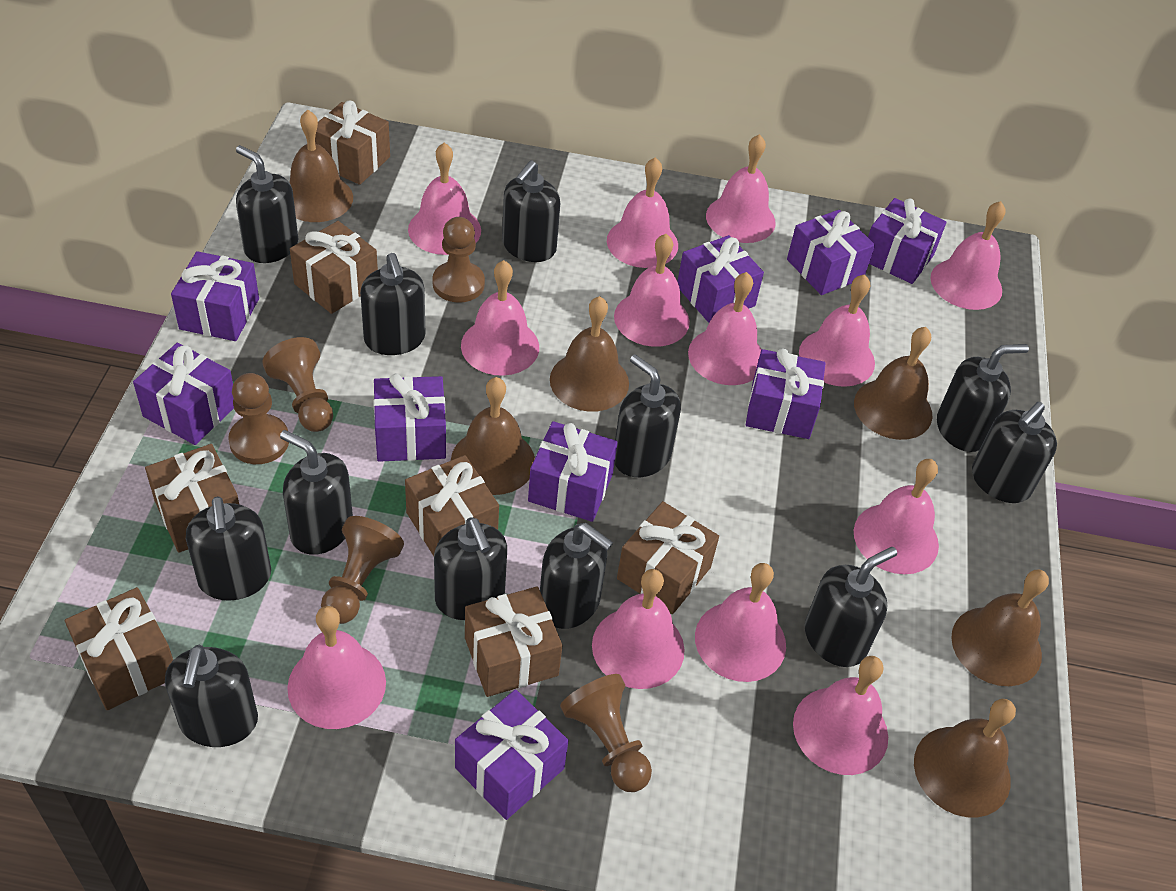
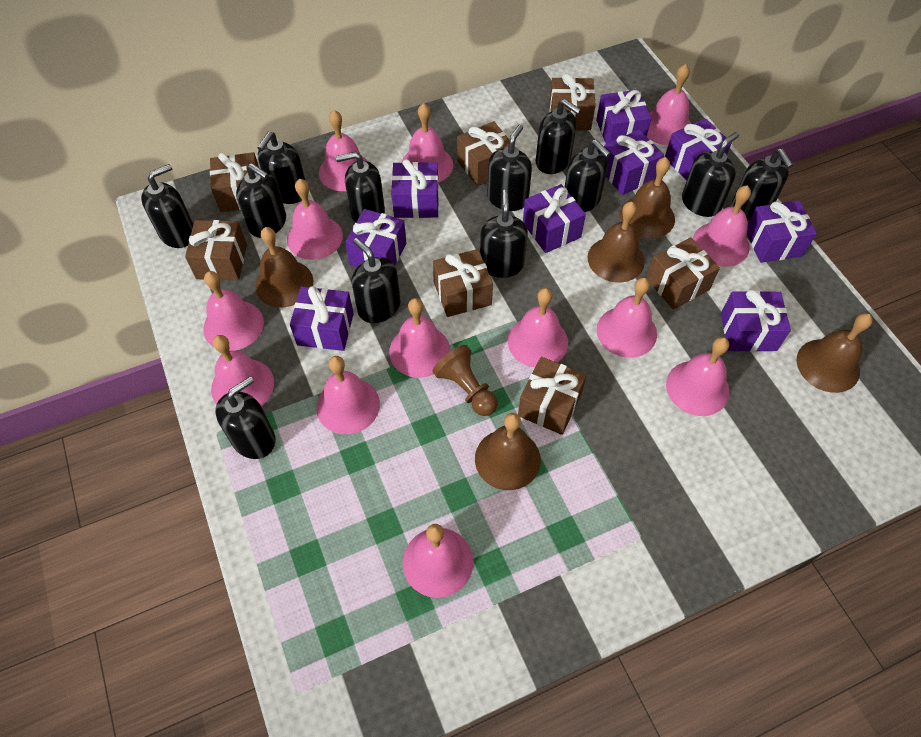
brown bell: 6 -> 5
brown pawn: 5 -> 1

